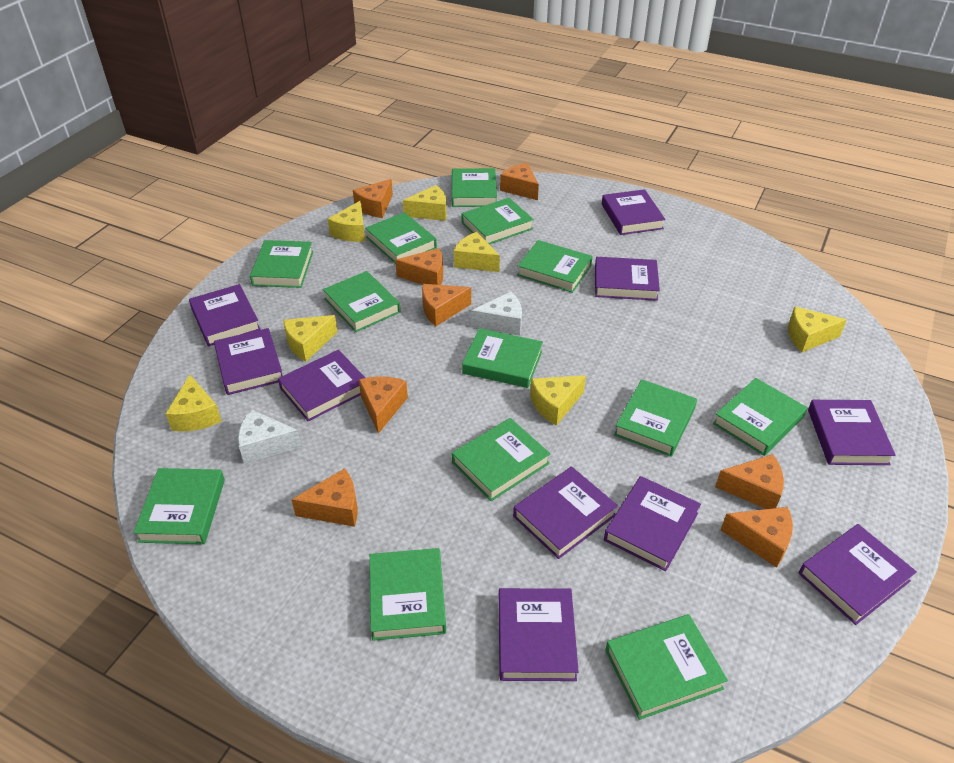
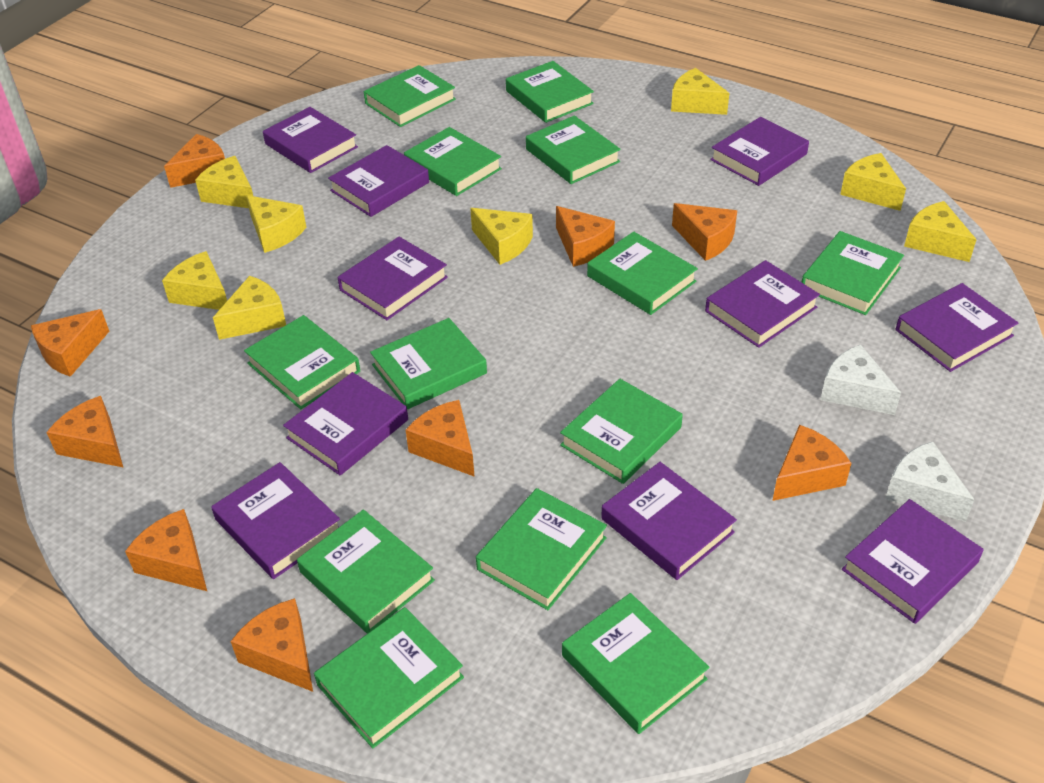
orange cheese: 8 -> 9
yellow cheese: 7 -> 8

